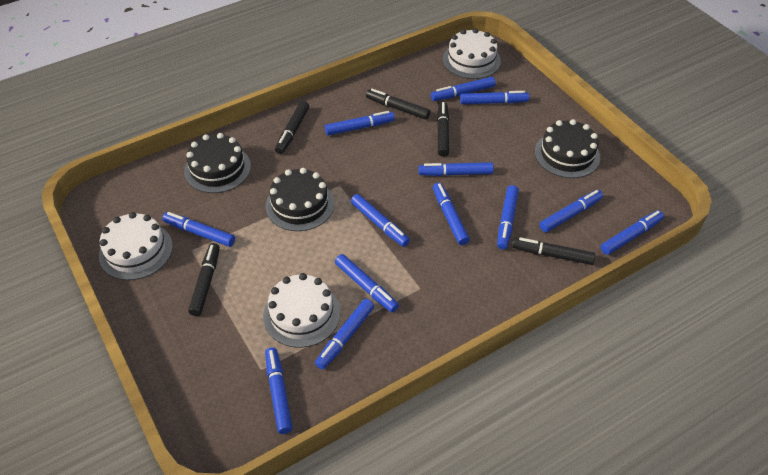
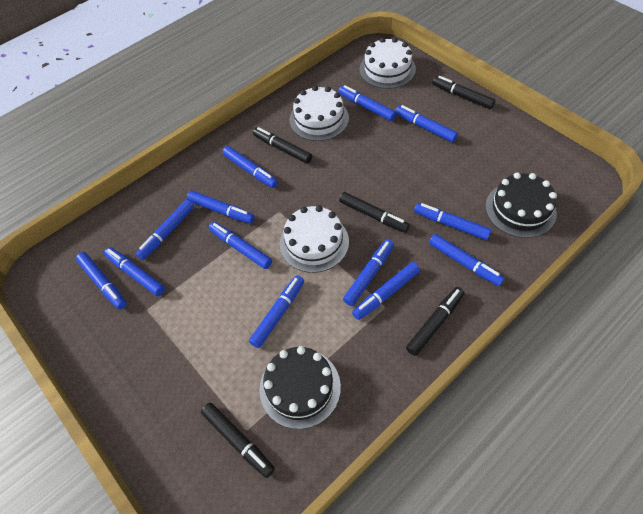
black cake: 3 -> 2

